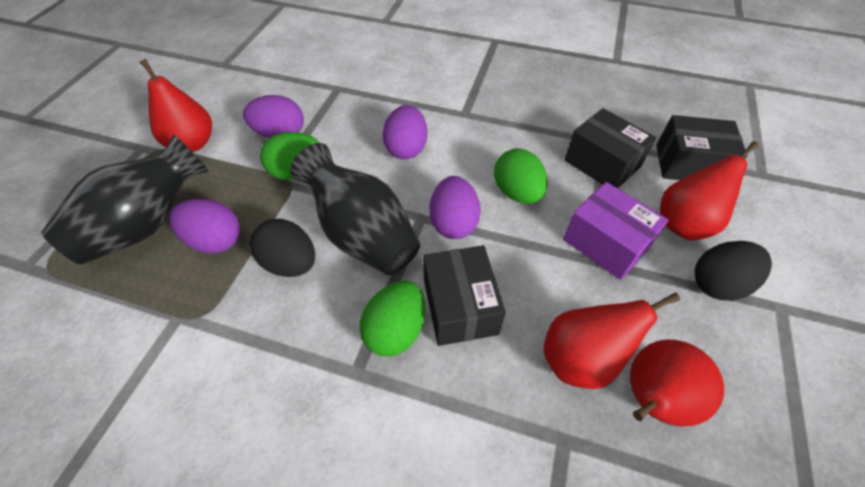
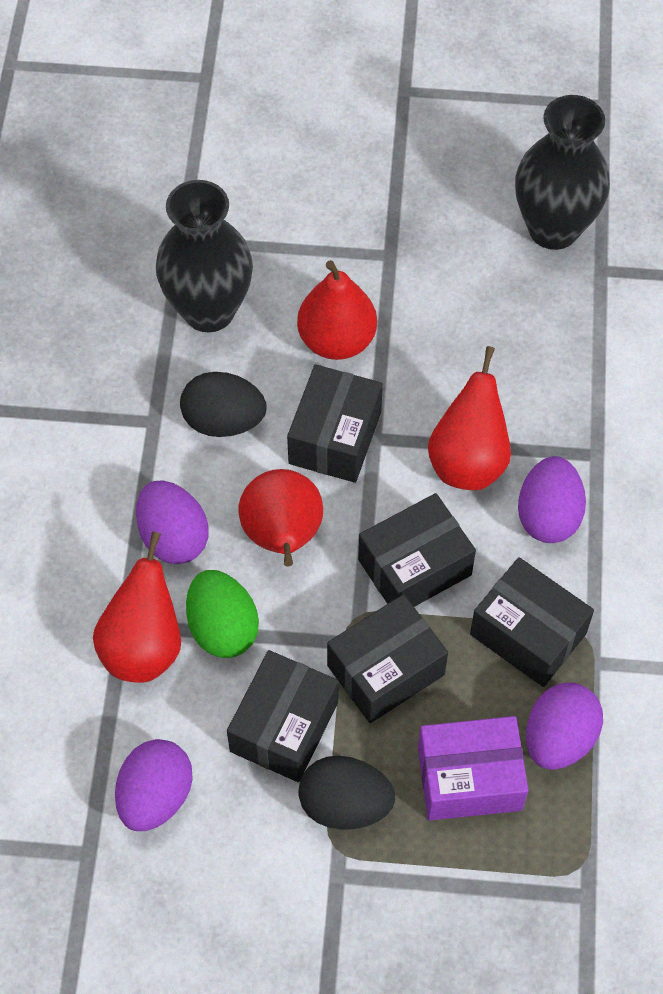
black box: 3 -> 5
green egg: 3 -> 1

